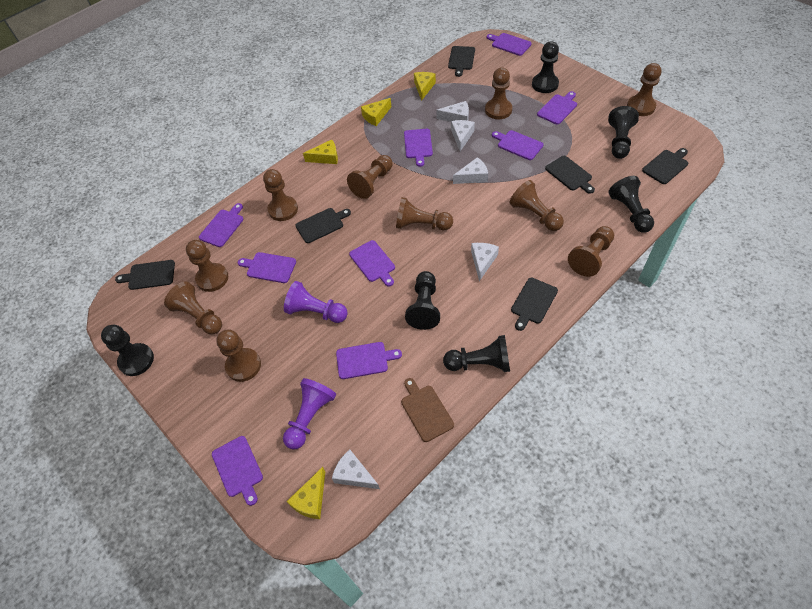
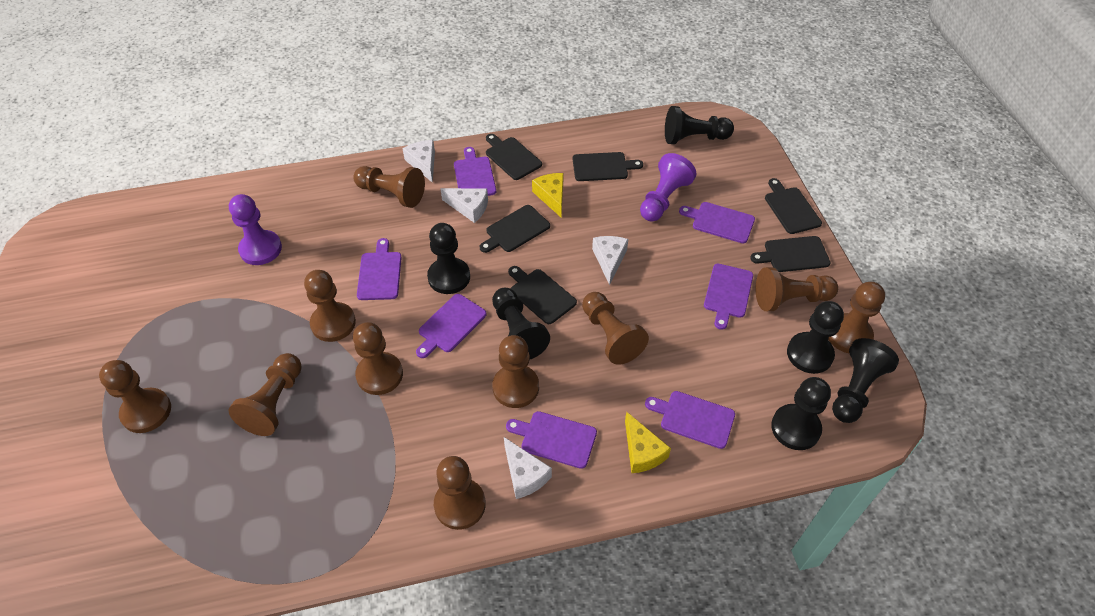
brown cutting board: 1 -> 0
purple cutting board: 9 -> 7
white cheese: 5 -> 4
yellow cheese: 4 -> 2

